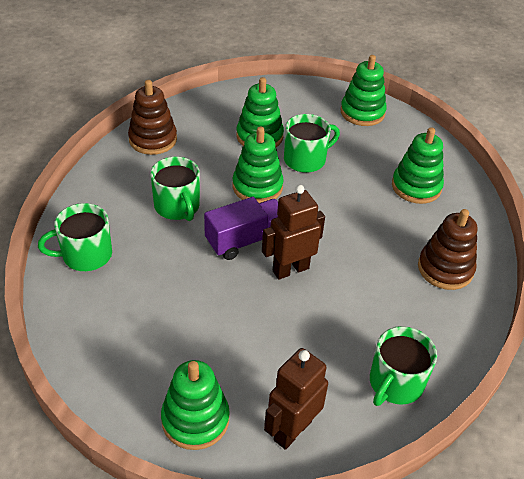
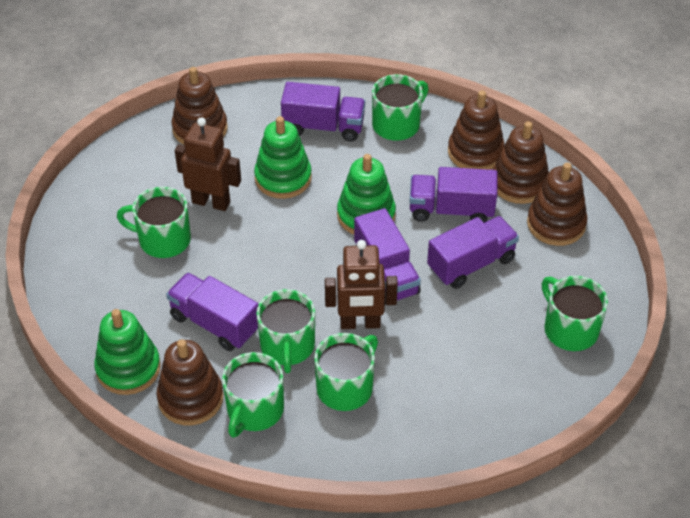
brown stacking toy: 2 -> 5
green mug: 4 -> 6
green stacking toy: 5 -> 3
purple truck: 1 -> 5

